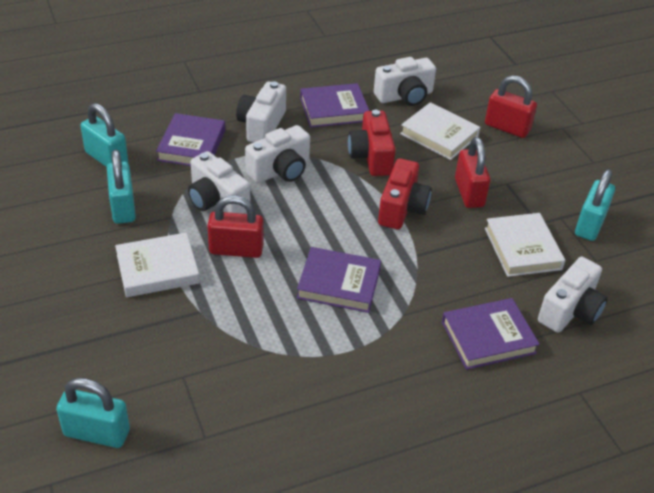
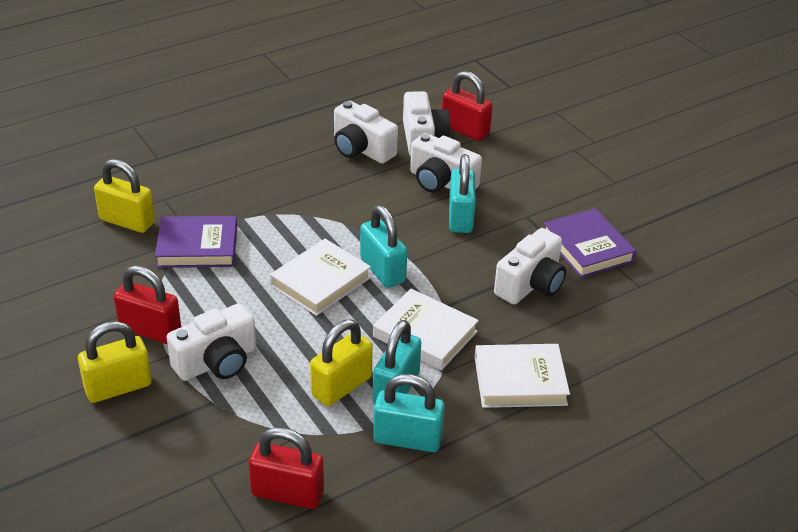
purple book: 4 -> 2
red camera: 2 -> 0
yellow padlock: 0 -> 3

